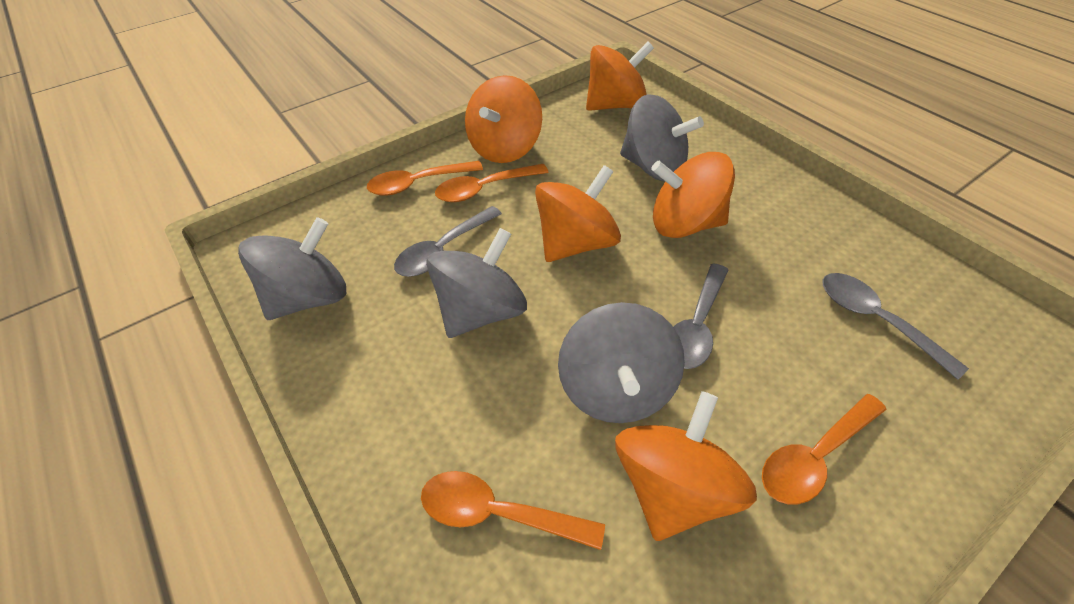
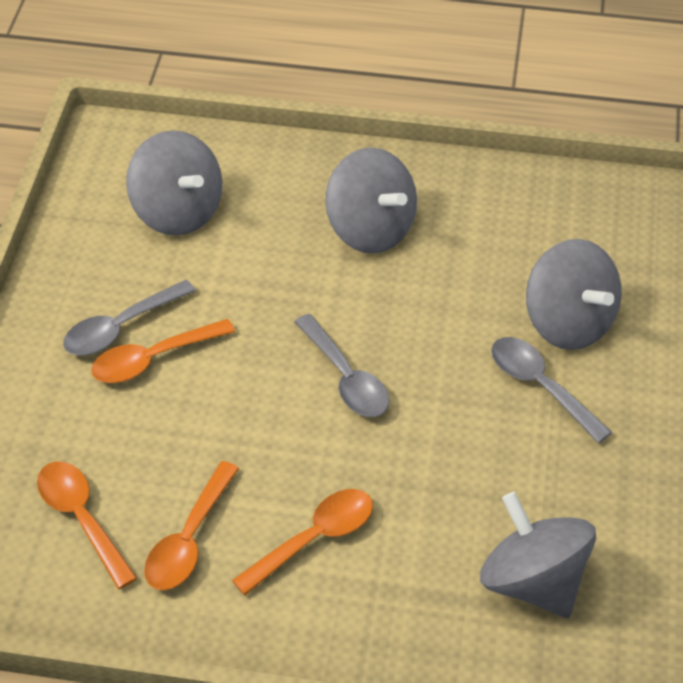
orange spinning top: 5 -> 0

